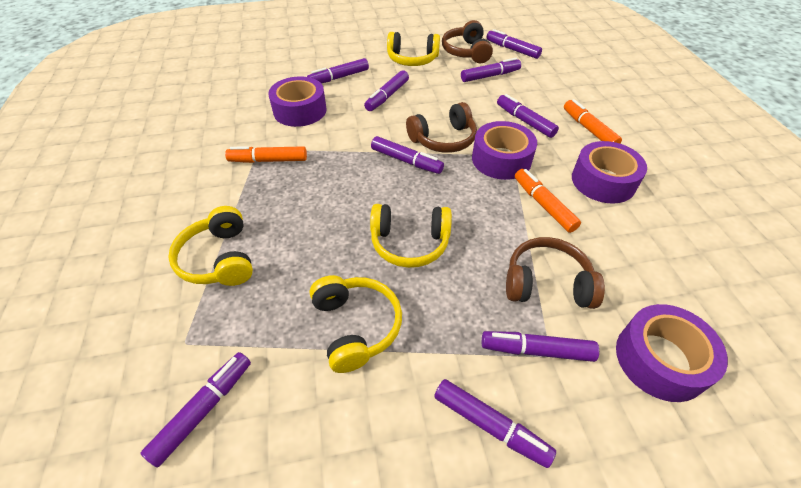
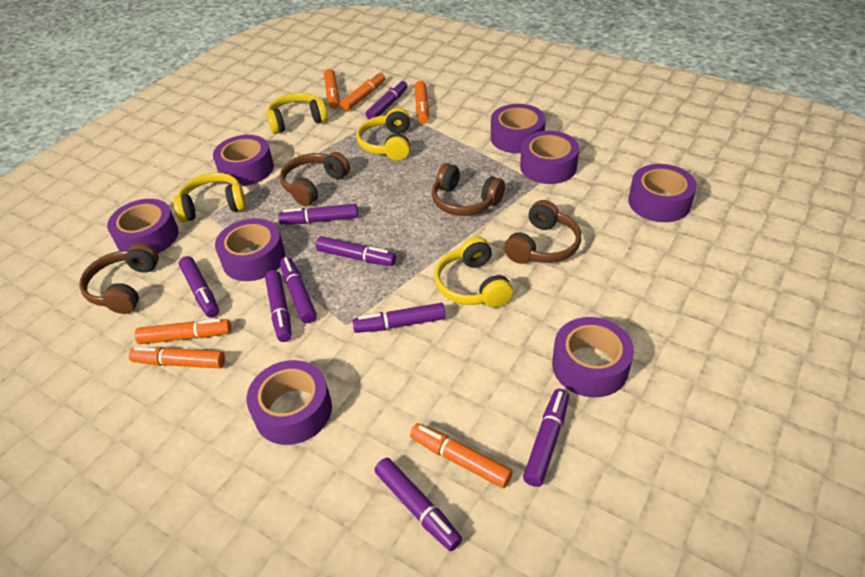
brown headphones: 3 -> 4
orange marker: 3 -> 6
purple tape: 4 -> 8

